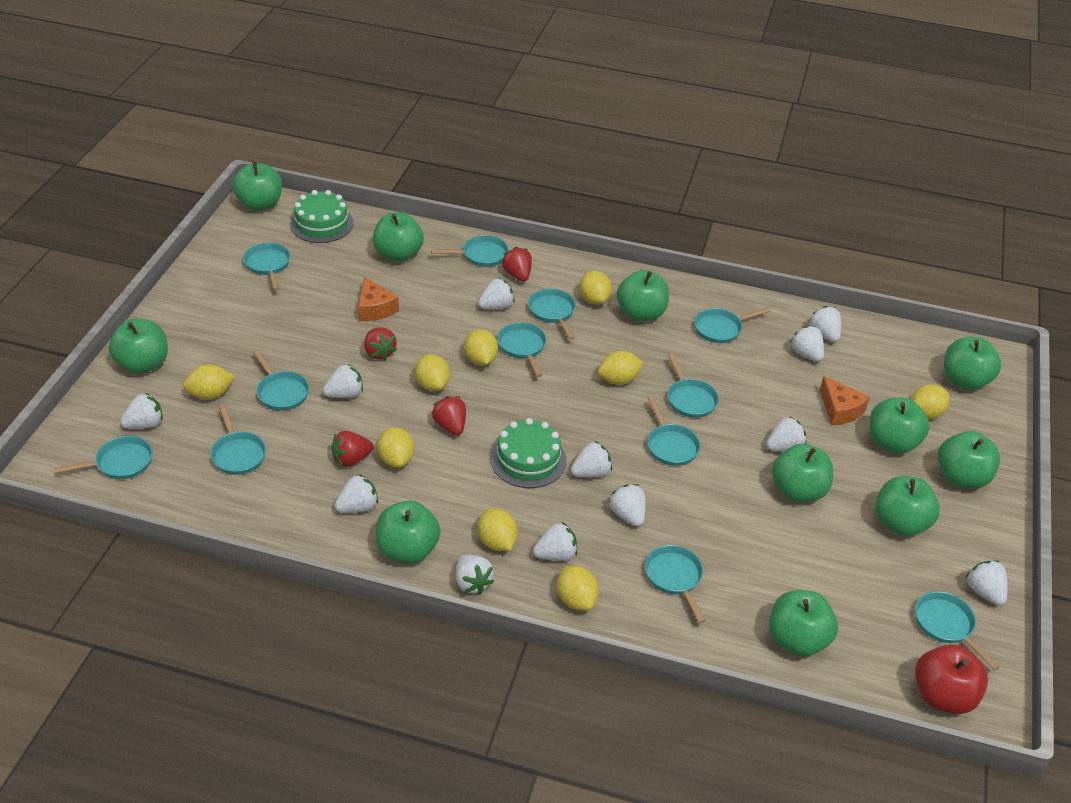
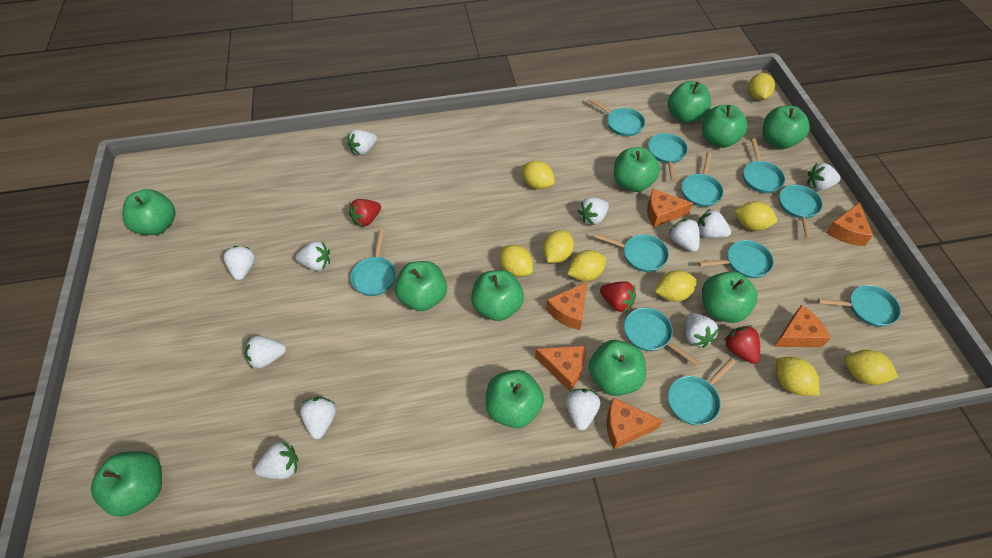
green cake: 2 -> 0
orange cheese: 2 -> 6
red apple: 1 -> 0
red strawberry: 4 -> 3
turquoise pan: 12 -> 11

